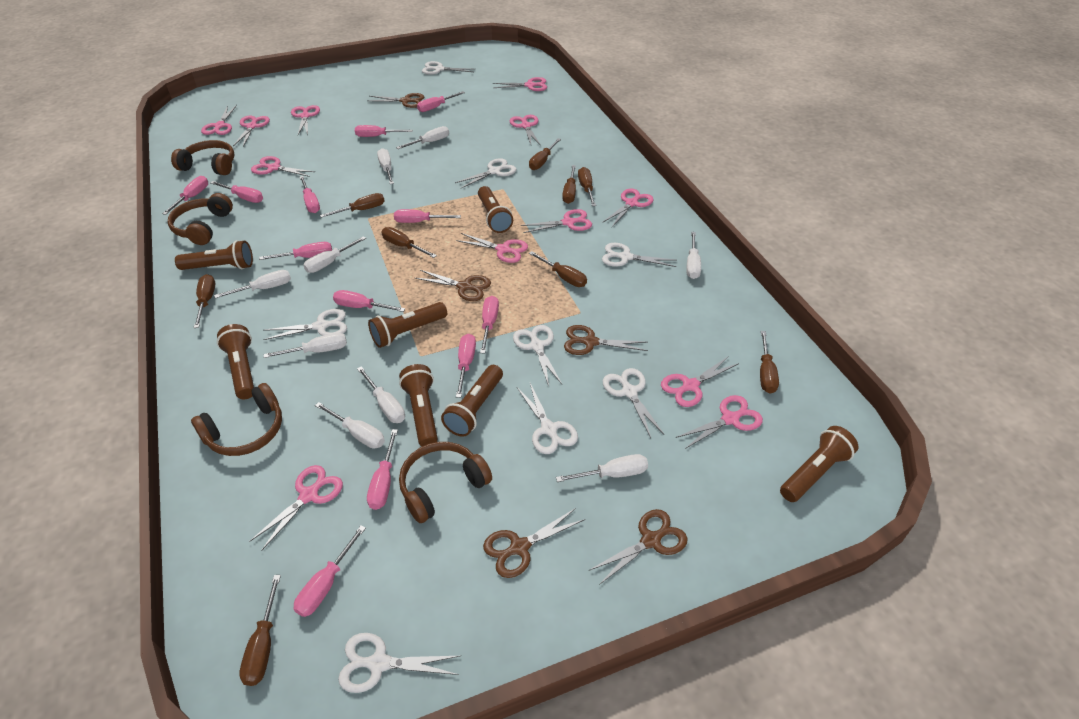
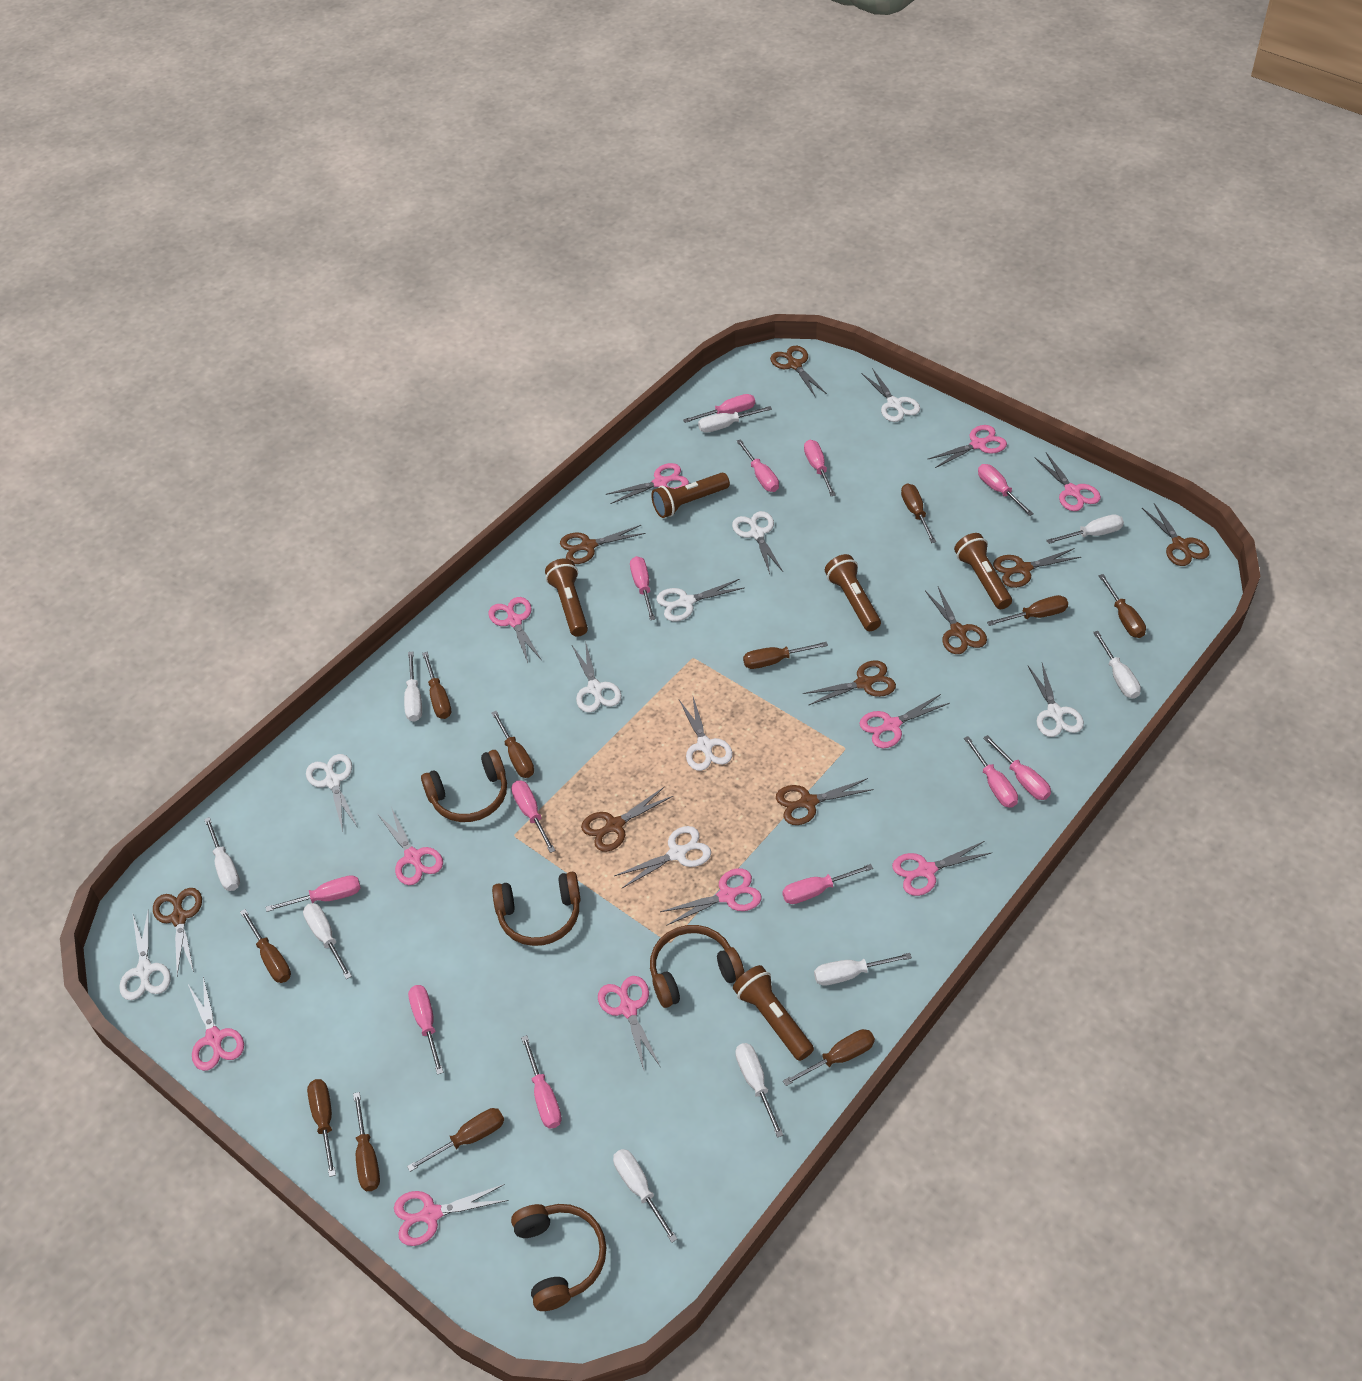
brown flashlight: 7 -> 5
brown scissors: 5 -> 9
brown screwdriver: 9 -> 11
pink scissors: 12 -> 11
white scissors: 8 -> 9

